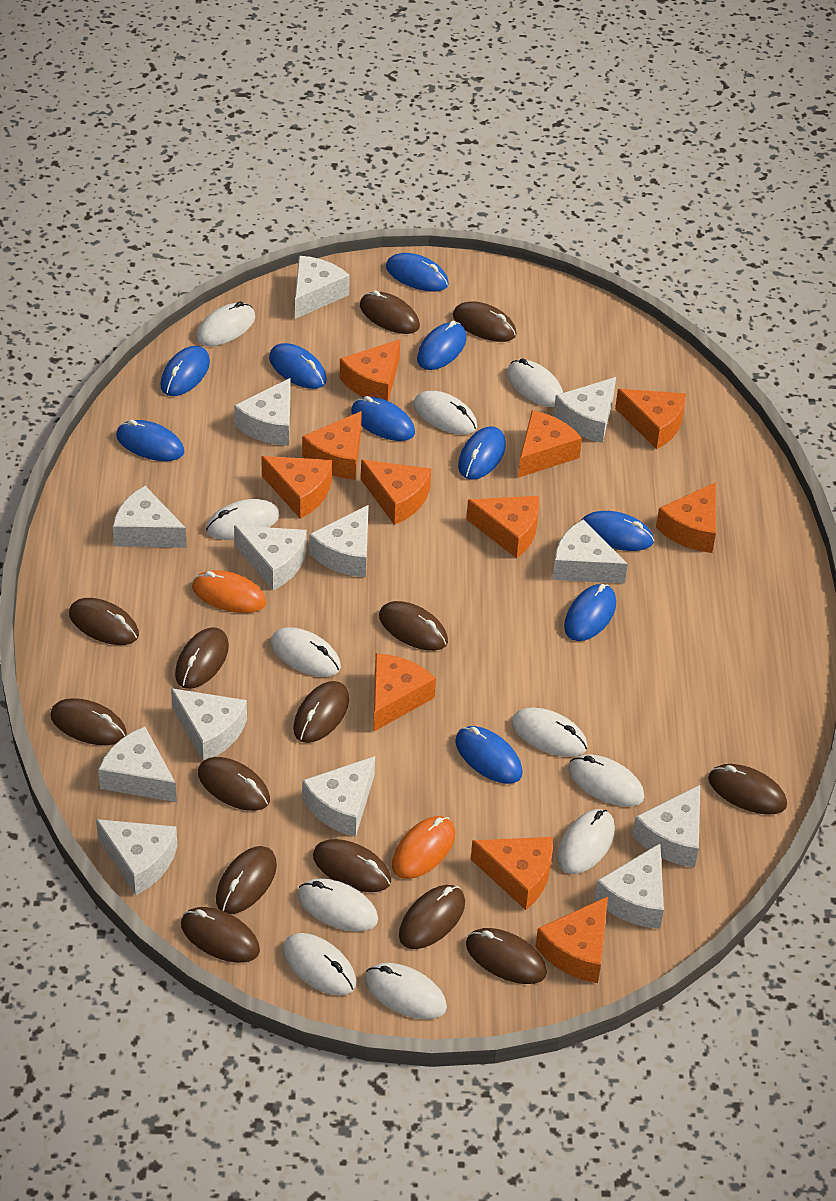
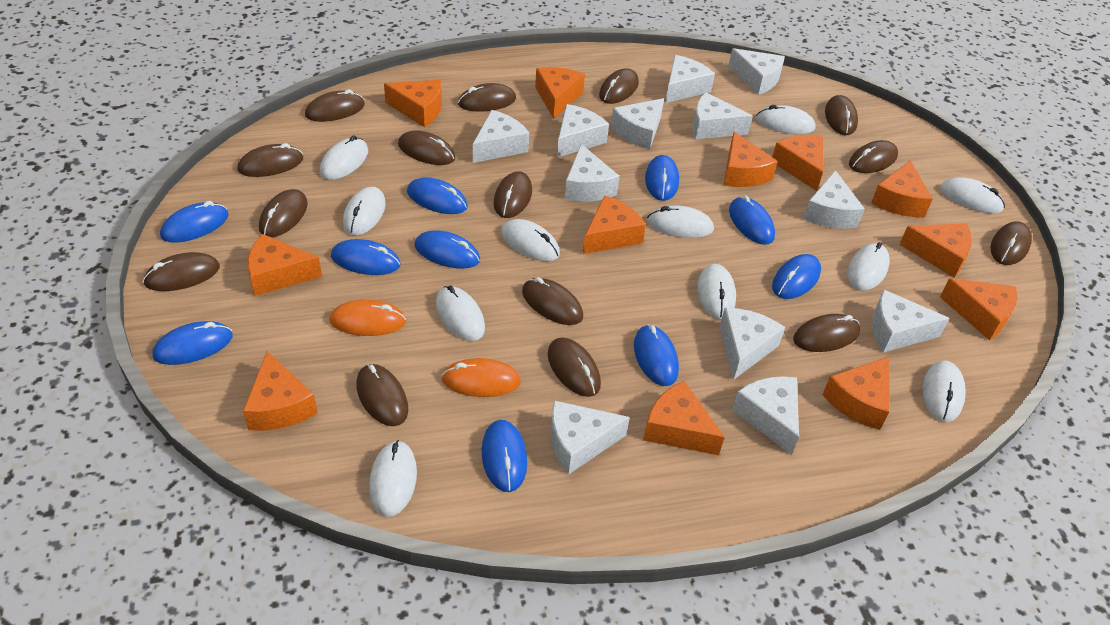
brown mouse: 14 -> 15
orange cheese: 11 -> 12
white cheese: 13 -> 12

